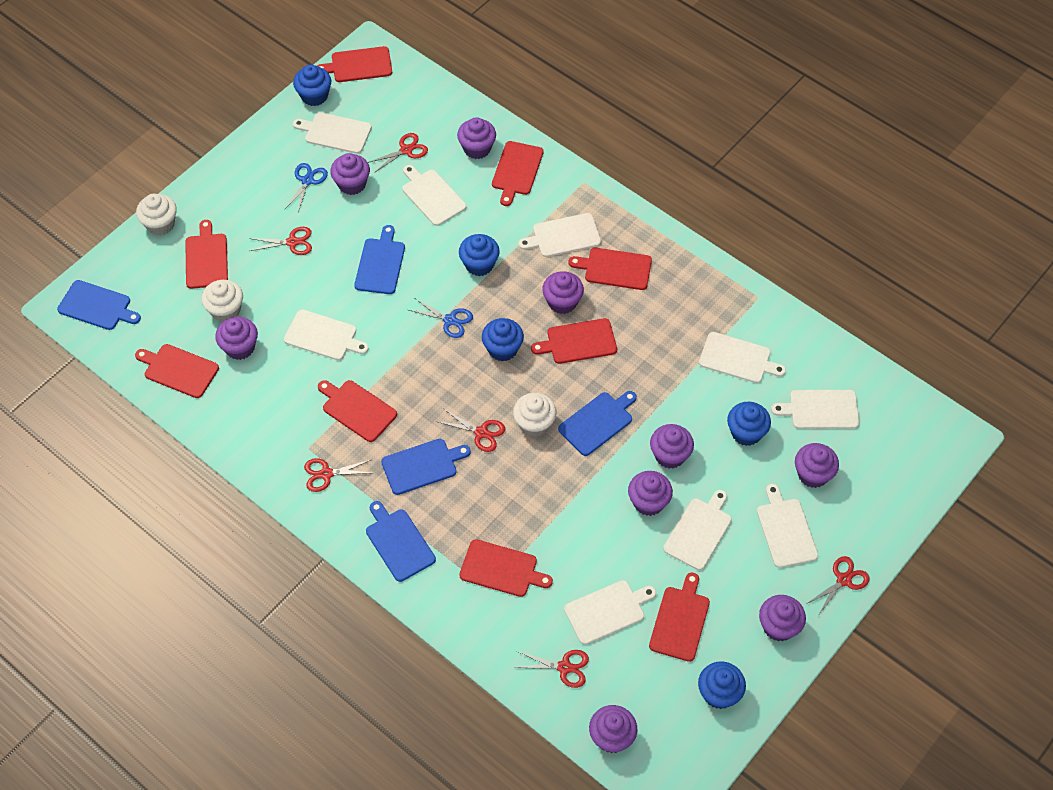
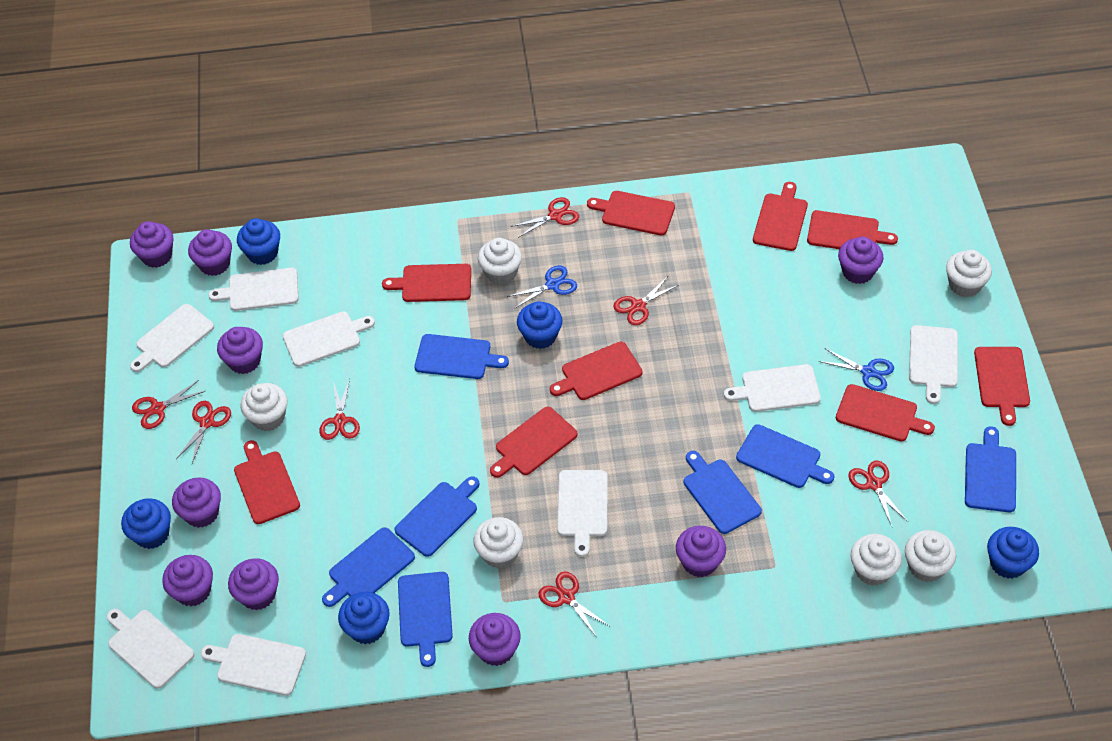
blue cutting board: 5 -> 7
red scissors: 6 -> 7
white cupcake: 3 -> 6
white cutting board: 9 -> 8

